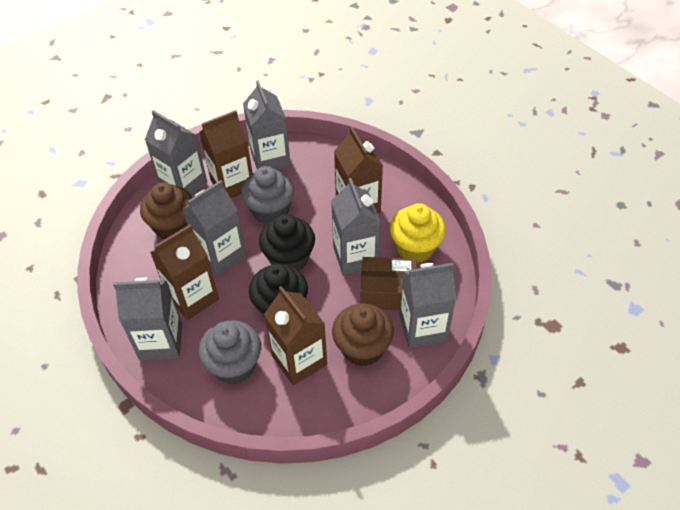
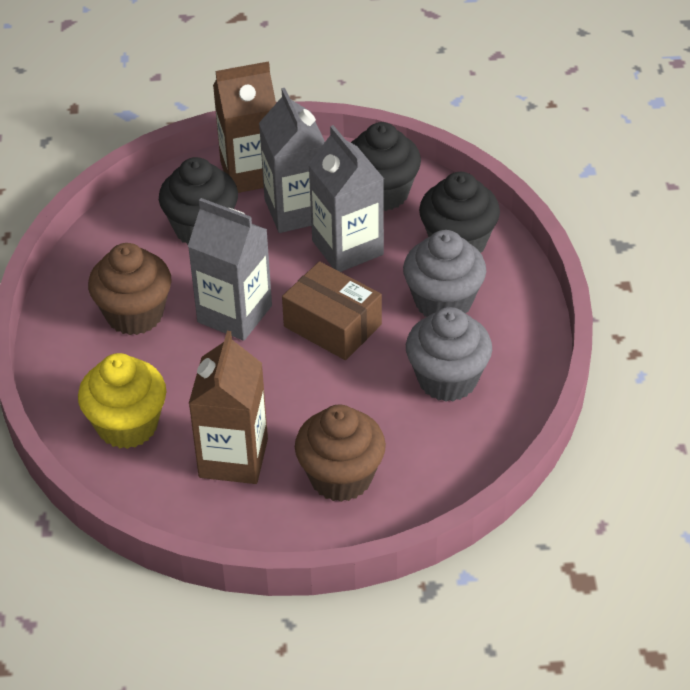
black cupcake: 2 -> 3
brown carton: 4 -> 2
grey carton: 6 -> 3

